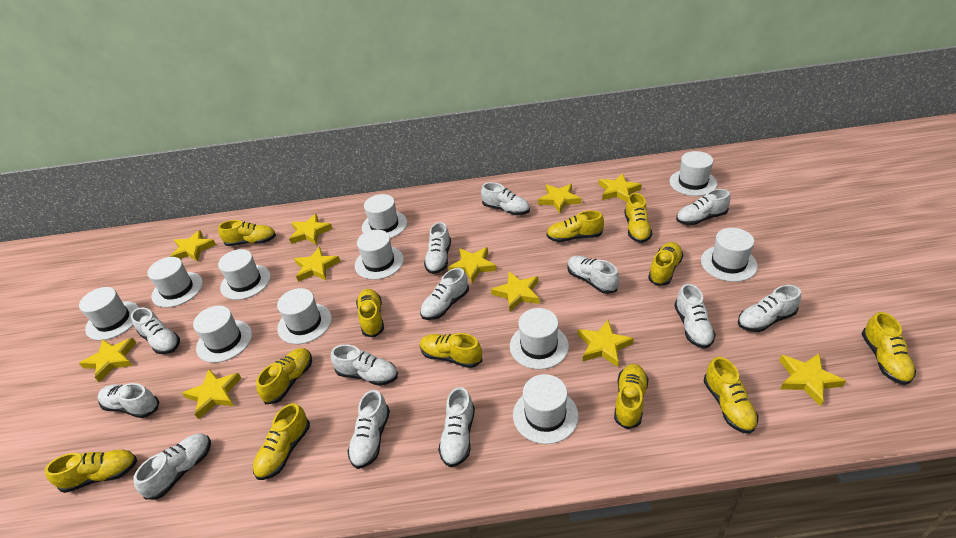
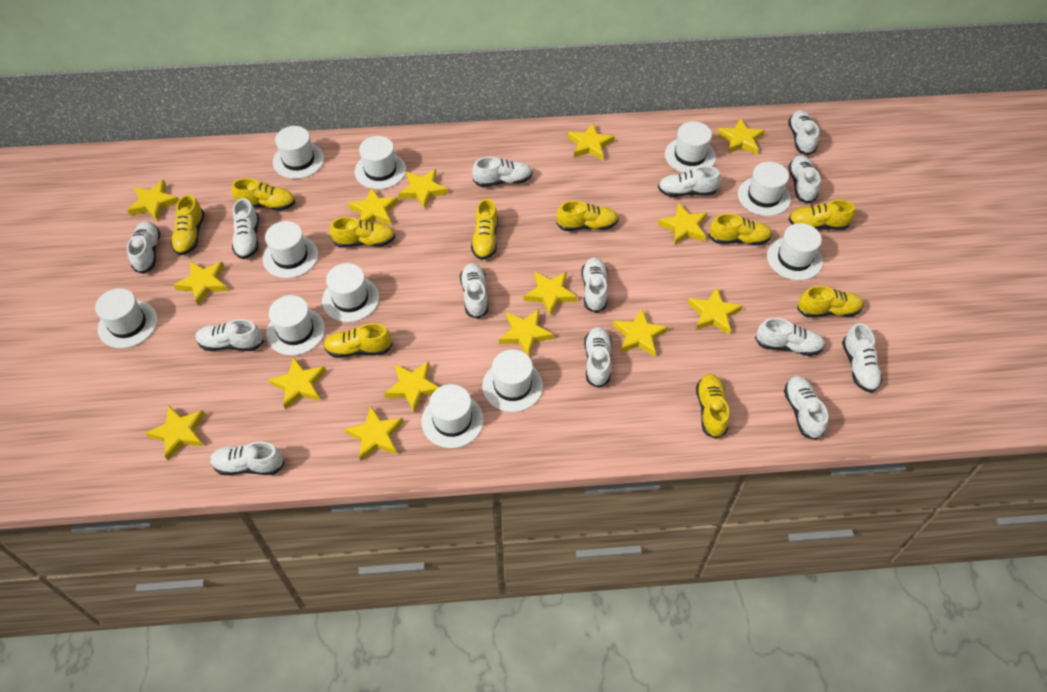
white shoe: 13 -> 14
yellow shoe: 12 -> 10
yellow star: 11 -> 15

